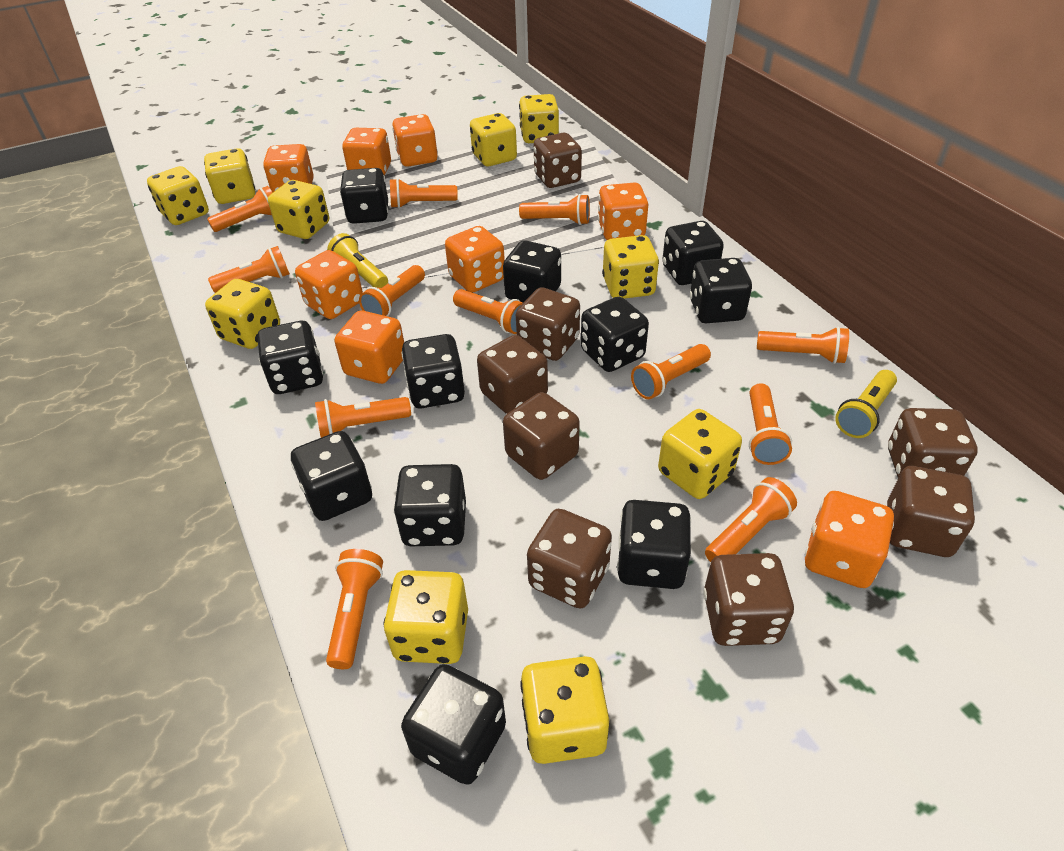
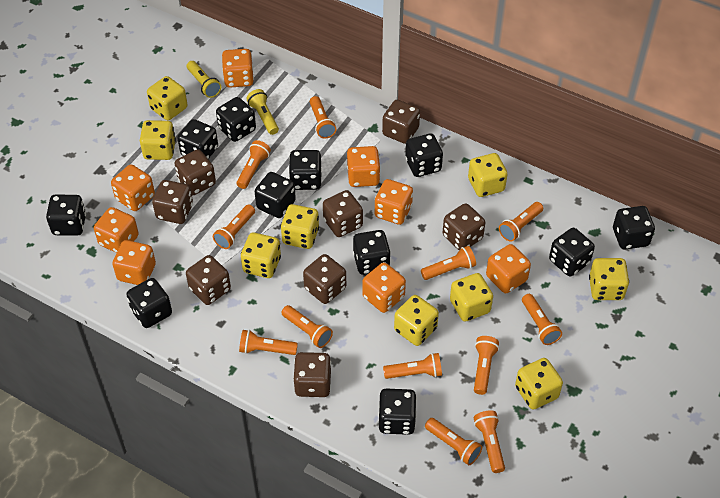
yellow dice: 10 -> 9

